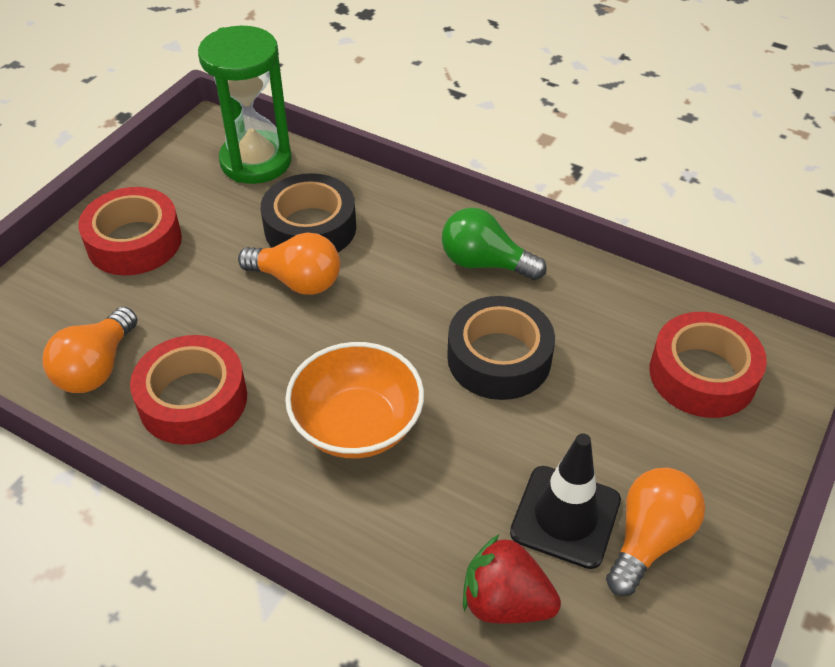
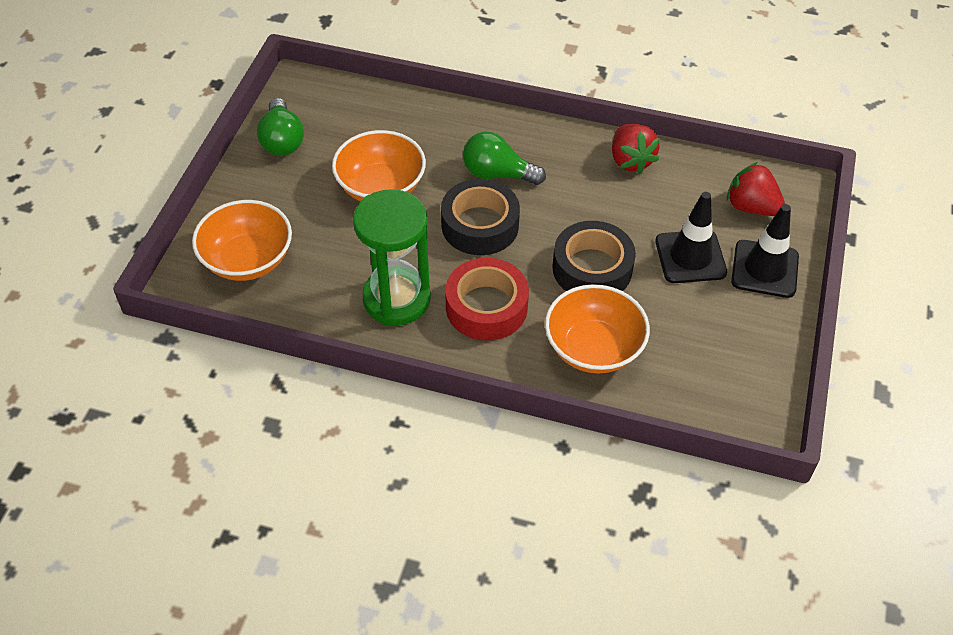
black traffic cone: 1 -> 2
green light bulb: 1 -> 2
orange bowl: 1 -> 3
orange light bulb: 3 -> 0
red strawberry: 1 -> 2
red tape: 3 -> 1

